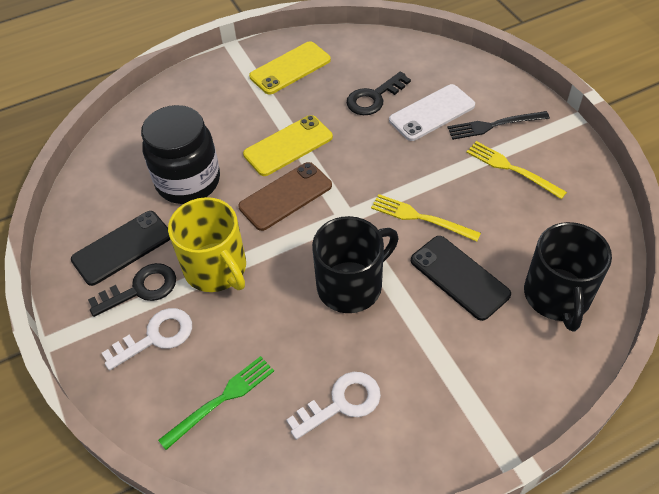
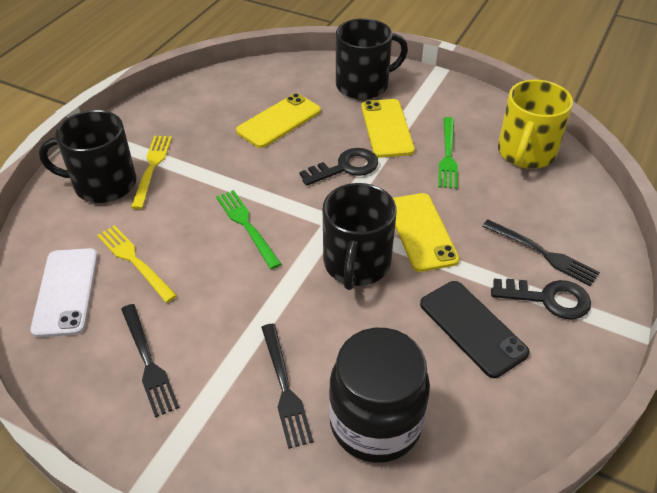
black fork: 1 -> 3
black mug: 2 -> 3
black phone: 2 -> 1
brown phone: 1 -> 0
green fork: 1 -> 2
white key: 2 -> 0
yellow phone: 2 -> 3

